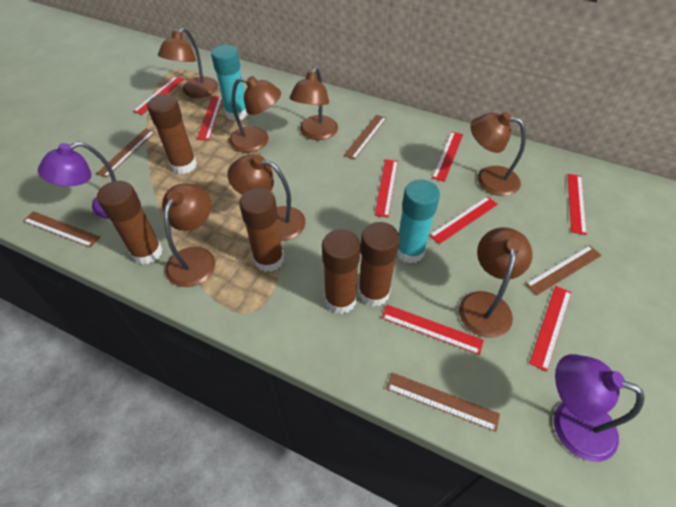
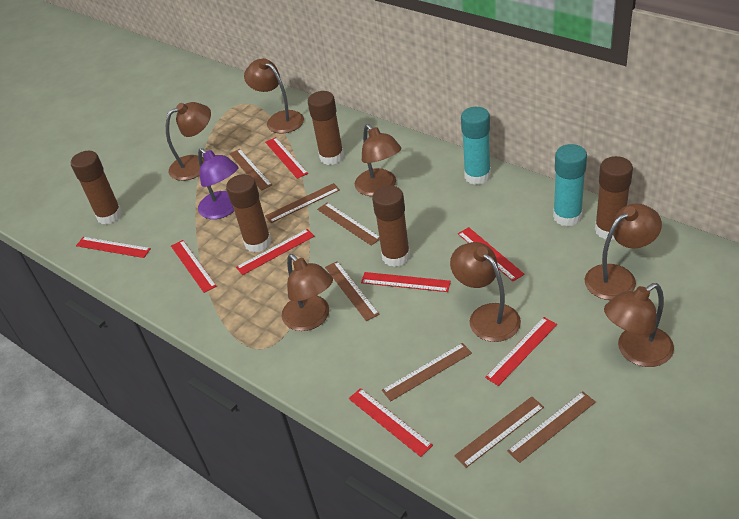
brown ruler: 5 -> 7
purple lamp: 2 -> 1

